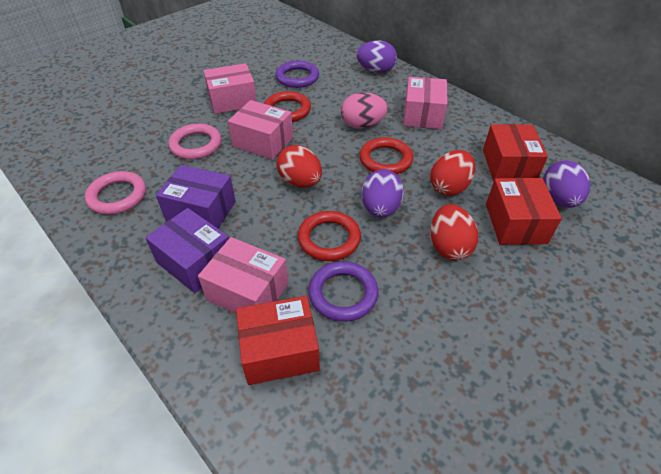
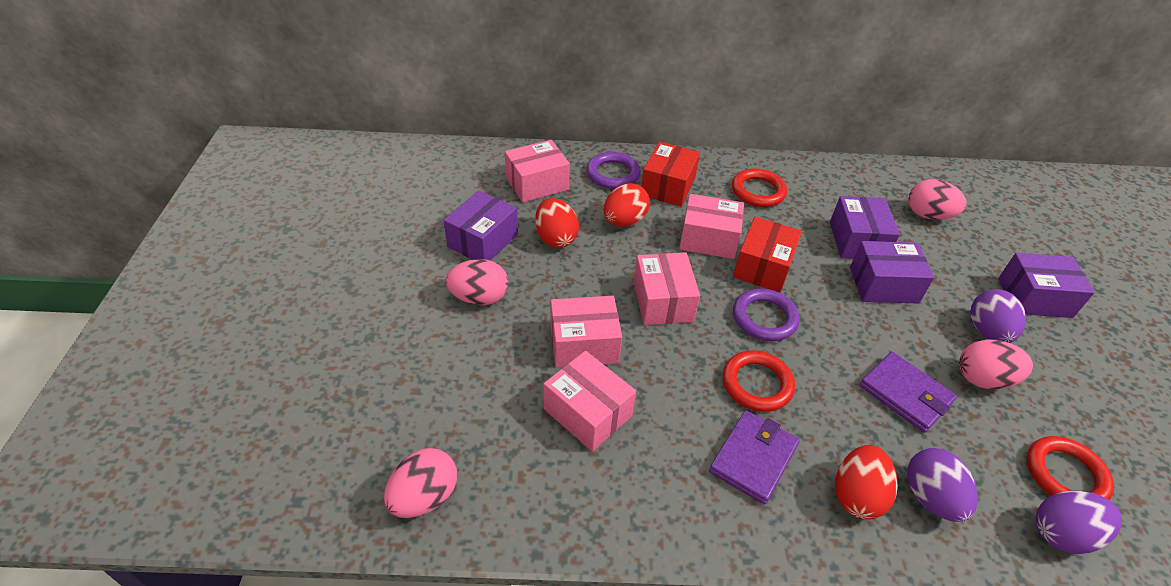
pink box: 4 -> 5
pink egg: 1 -> 4
pink ring: 2 -> 0
purple box: 2 -> 4
purple wallet: 0 -> 2
red box: 3 -> 2

